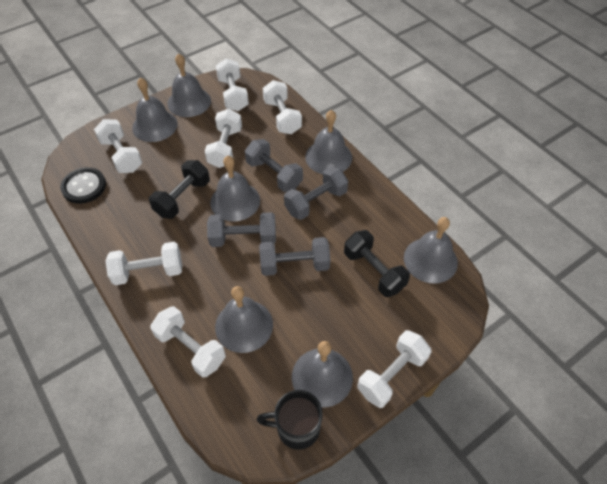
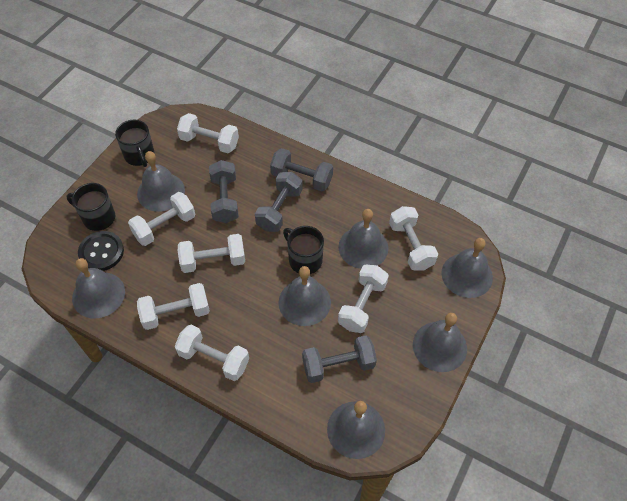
black dumbbell: 2 -> 0
black mug: 1 -> 3

